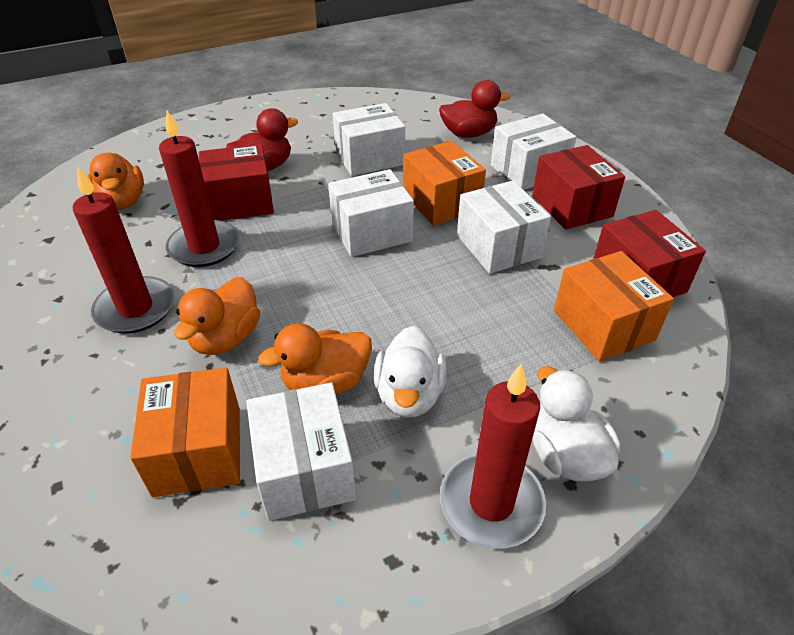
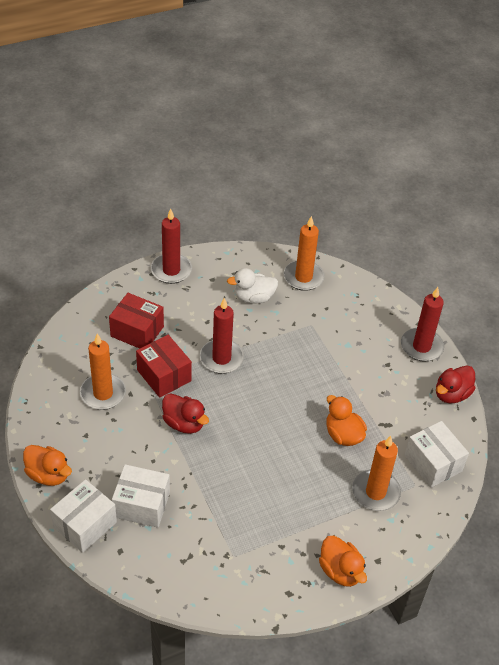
orange box: 3 -> 0
orange candle: 0 -> 3
red box: 3 -> 2
white box: 5 -> 3
white duck: 2 -> 1

